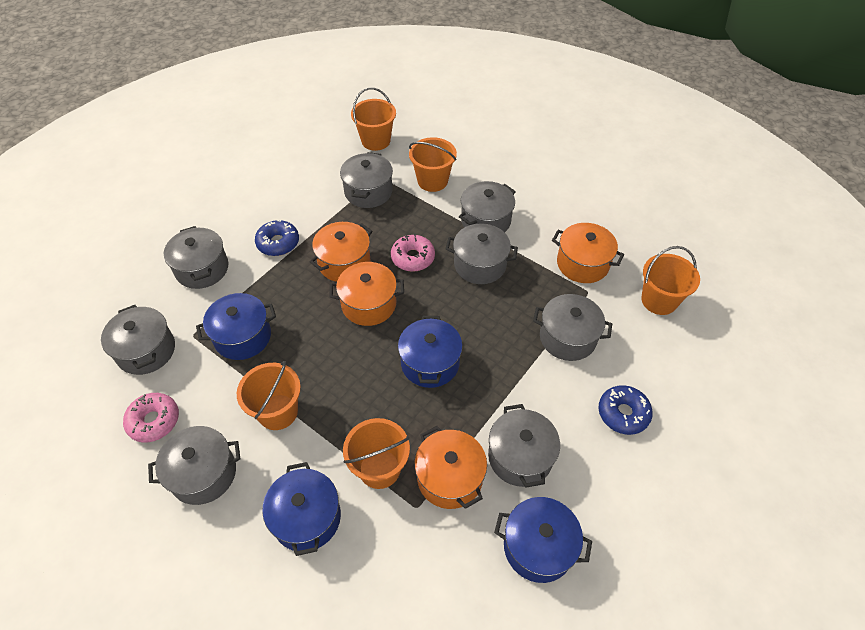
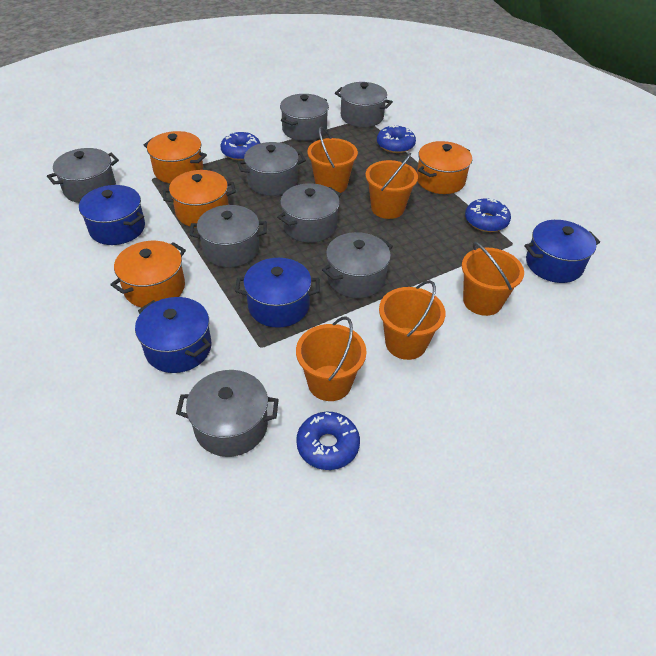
blue donut: 2 -> 4
pink donut: 2 -> 0

